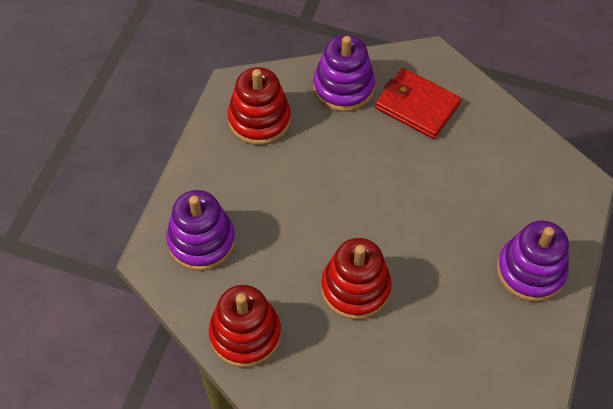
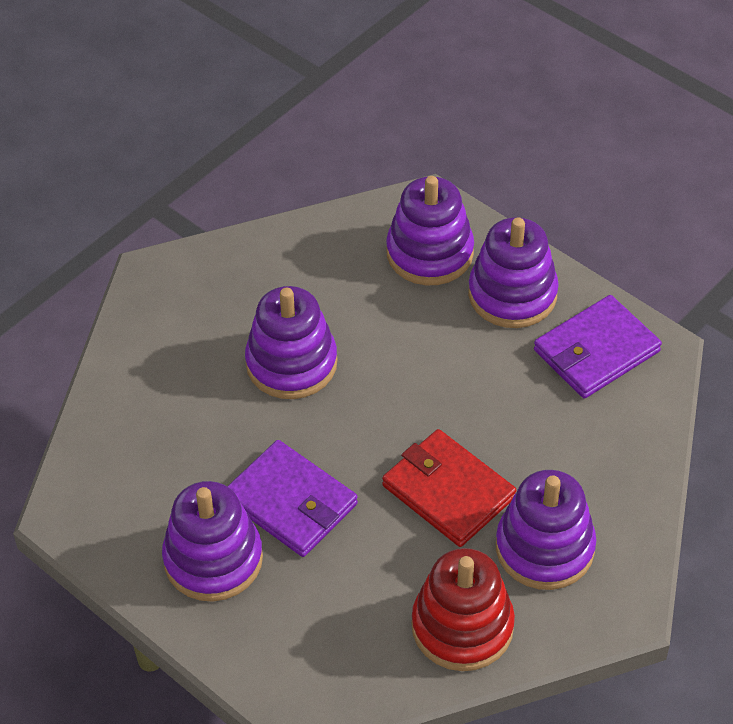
purple stacking toy: 3 -> 5
purple wallet: 0 -> 2
red stacking toy: 3 -> 1

